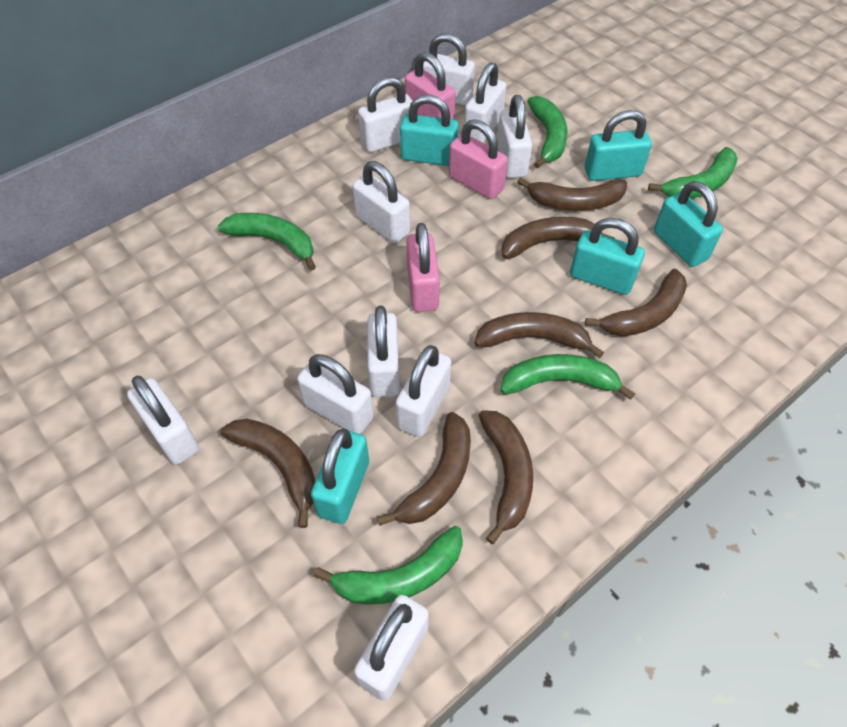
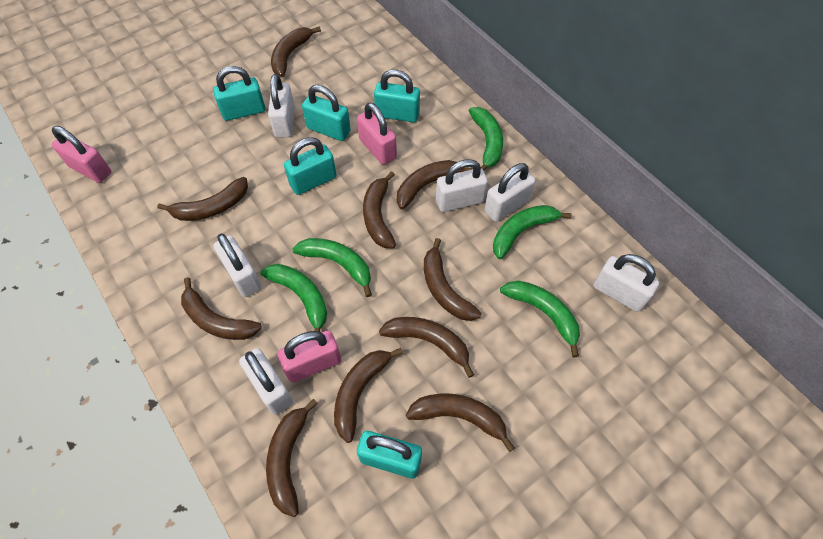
brown banana: 7 -> 10
white padlock: 10 -> 6

